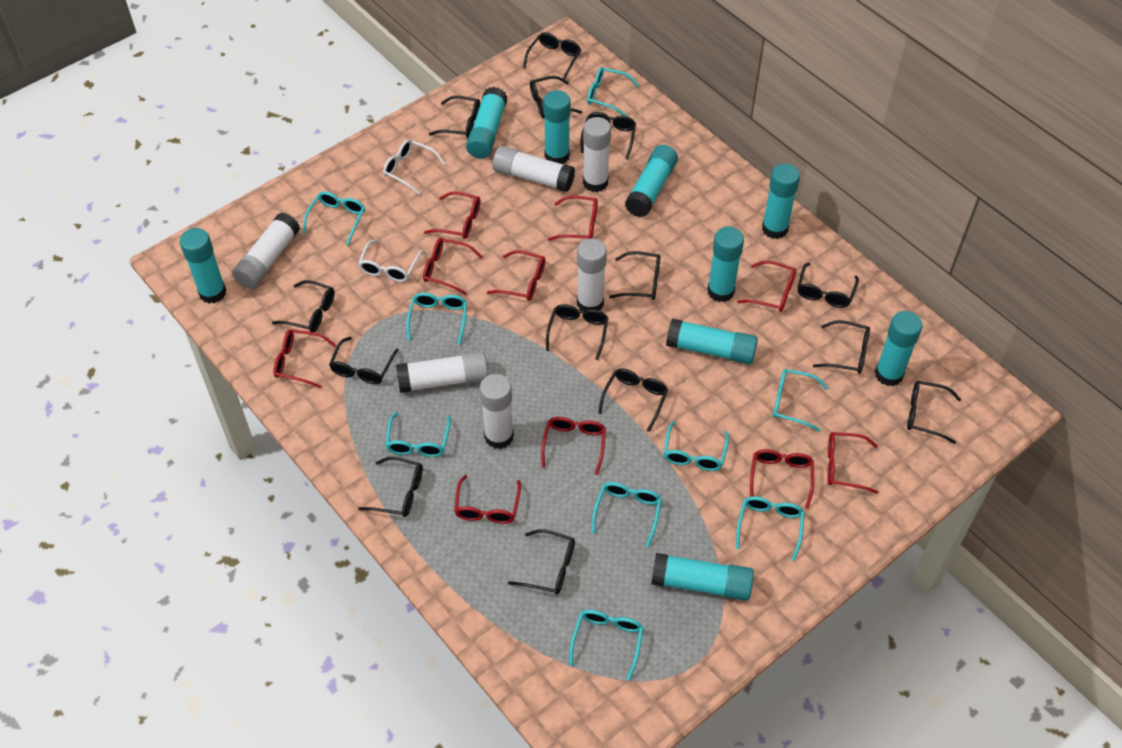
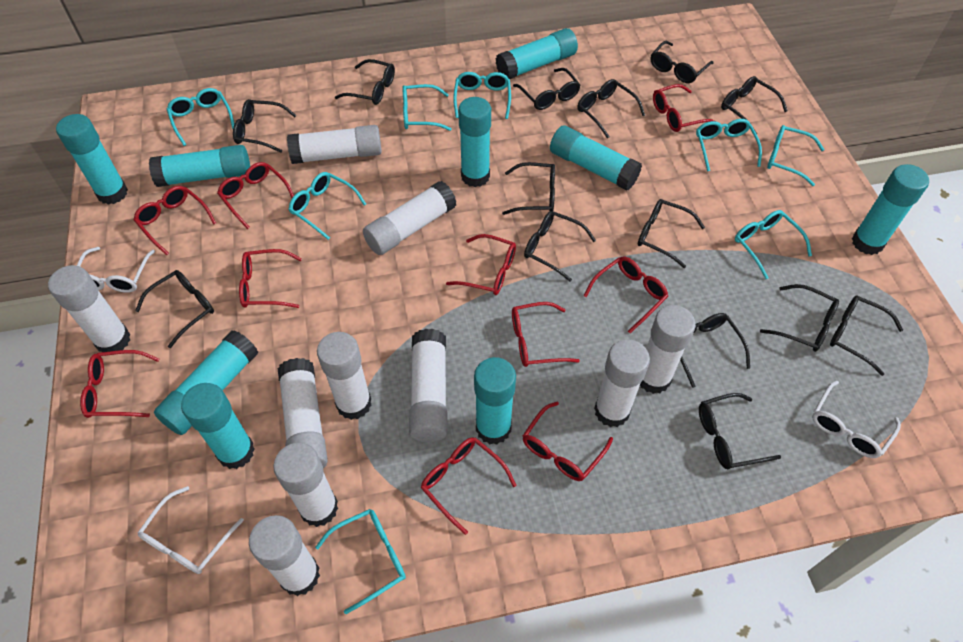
turquoise glasses: 9 -> 8
white glasses: 2 -> 3
white glue stick: 6 -> 10

